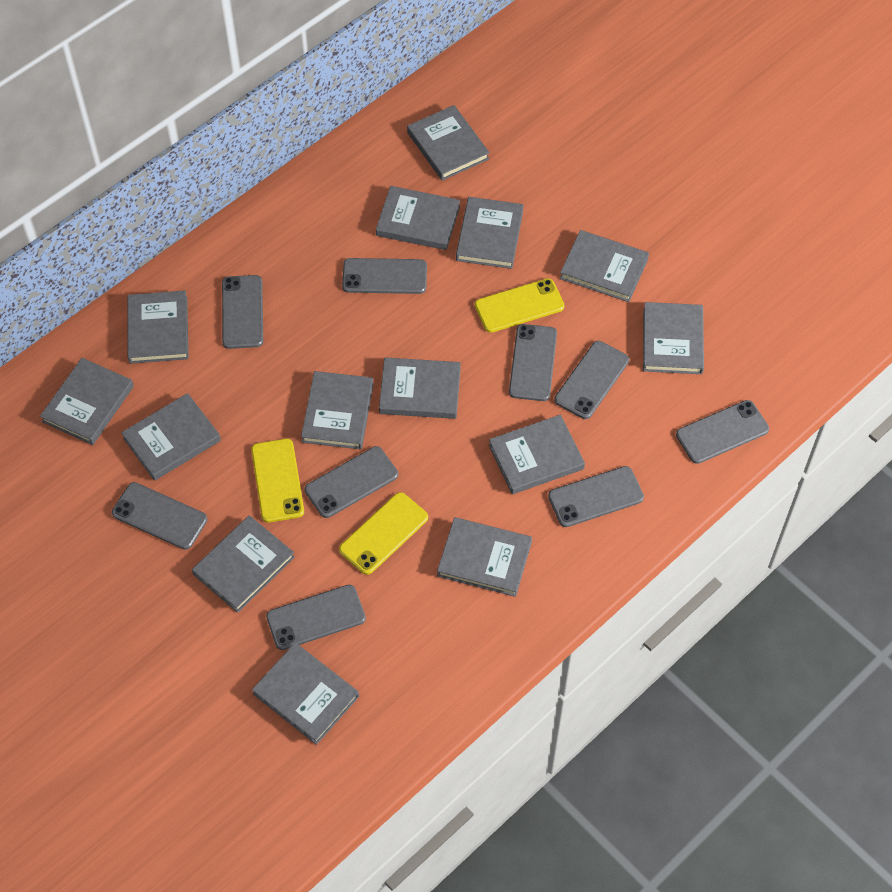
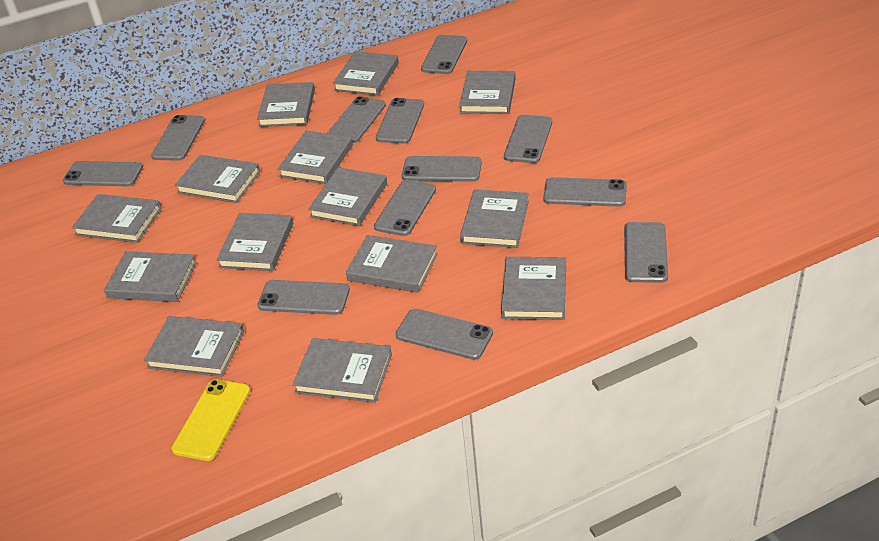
grey phone: 9 -> 12
yellow phone: 3 -> 1

